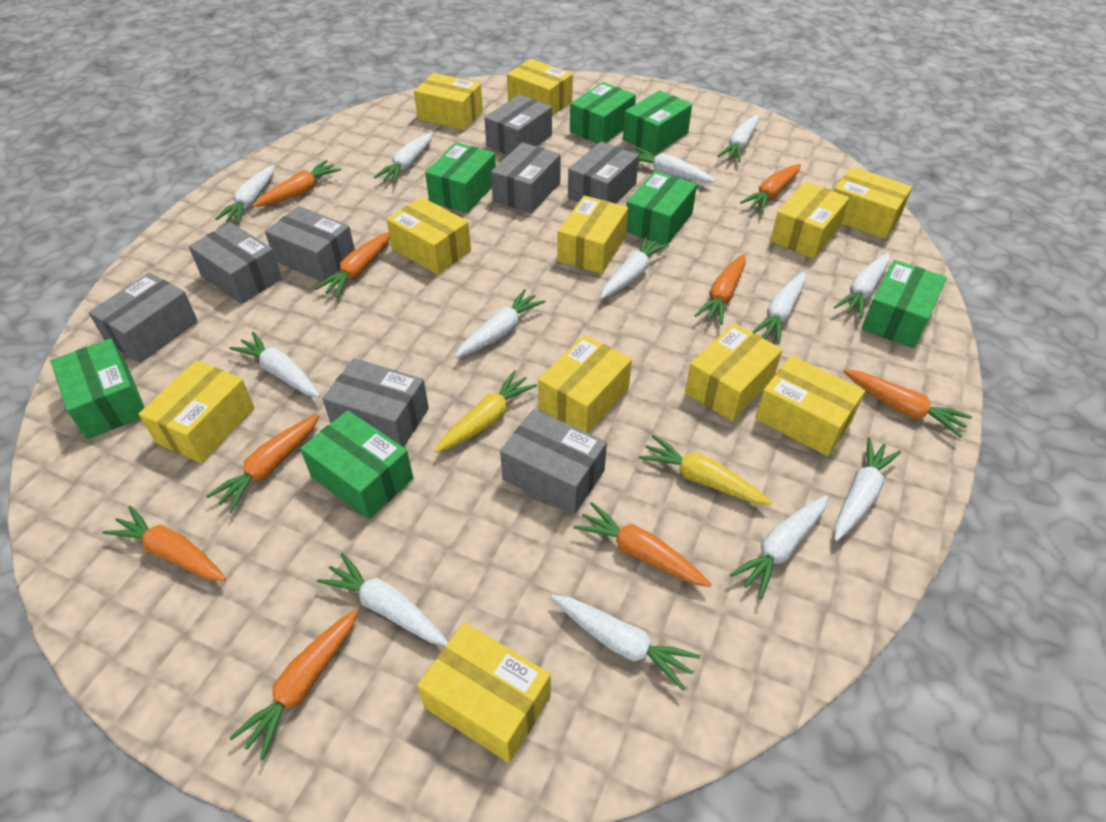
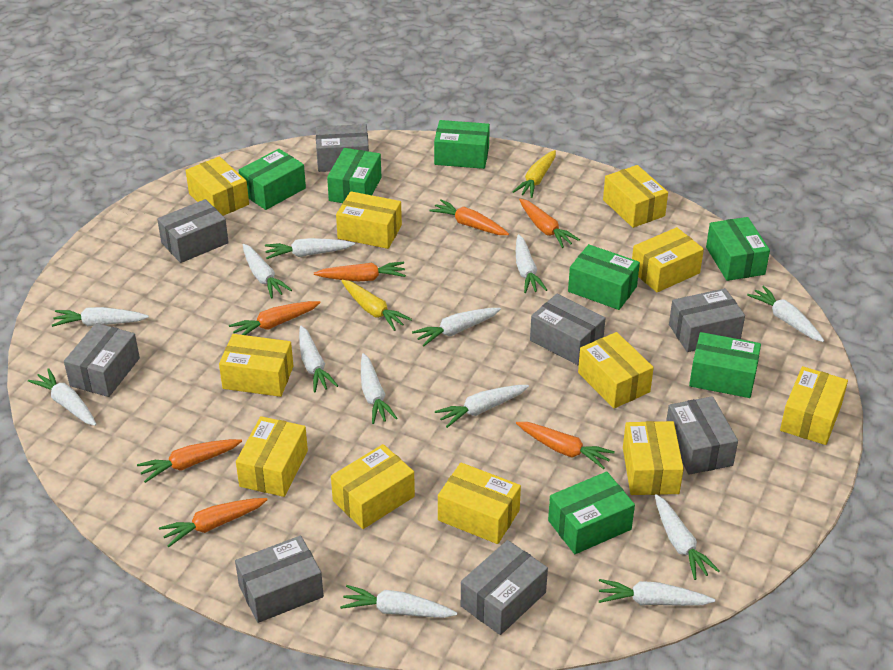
orange carrot: 9 -> 7

